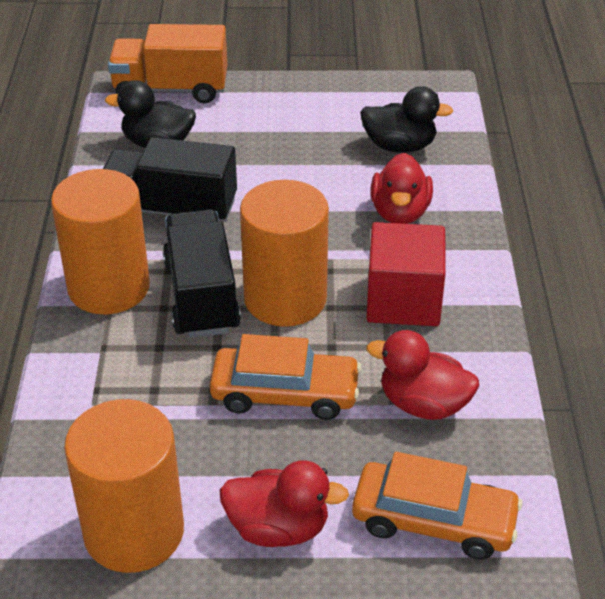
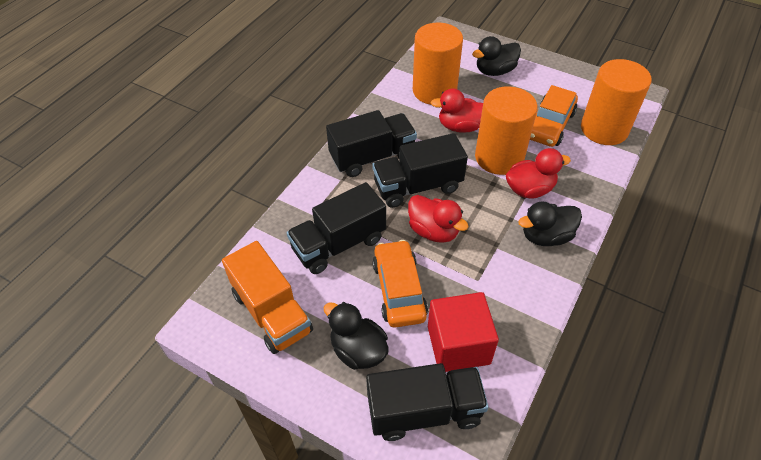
black duck: 2 -> 3
black truck: 2 -> 4

